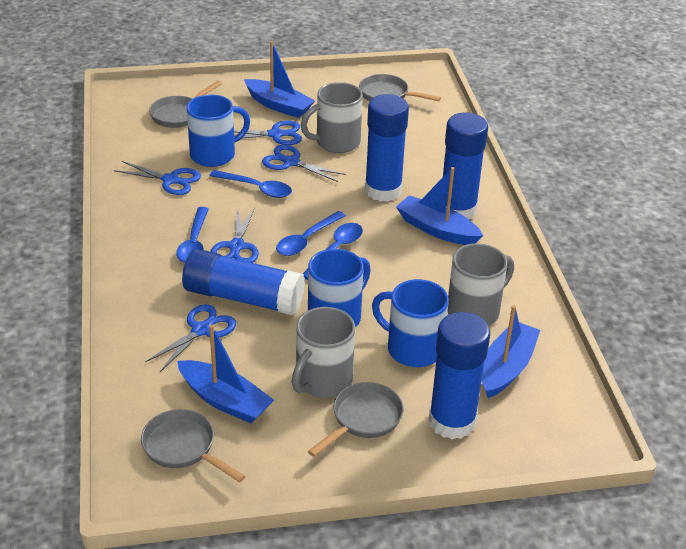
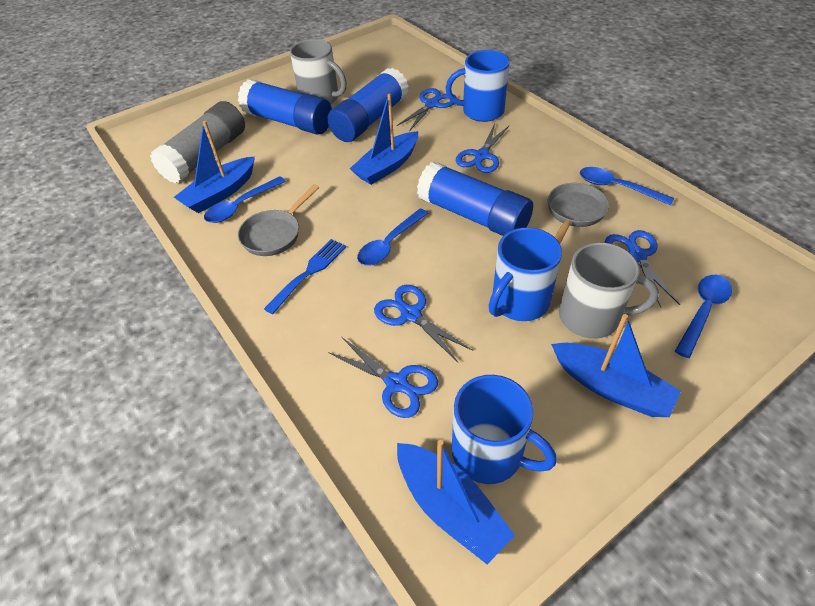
blue fork: 0 -> 1
blue glue stick: 4 -> 3
grey glue stick: 0 -> 1
grey mug: 3 -> 2
grey pan: 4 -> 2

